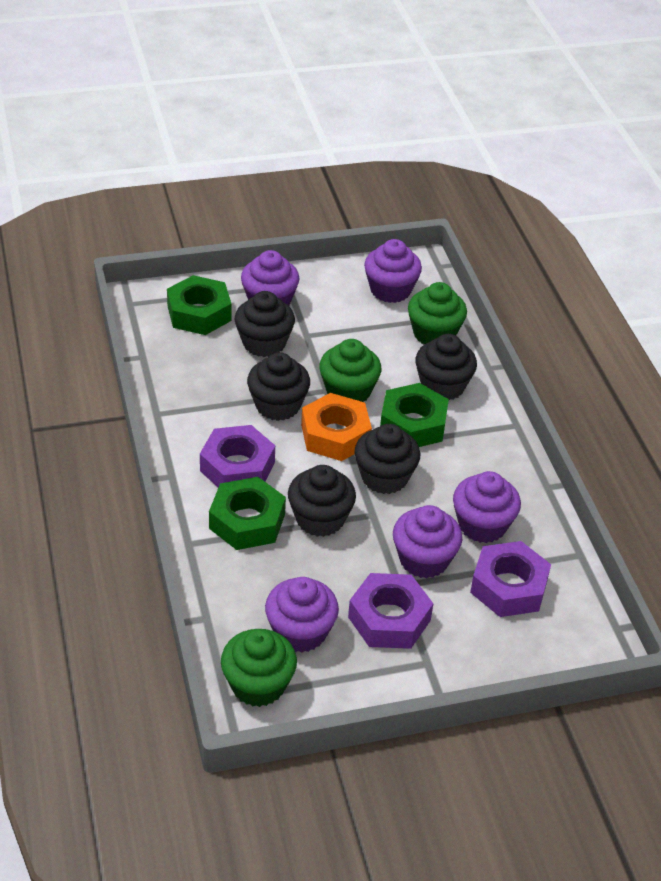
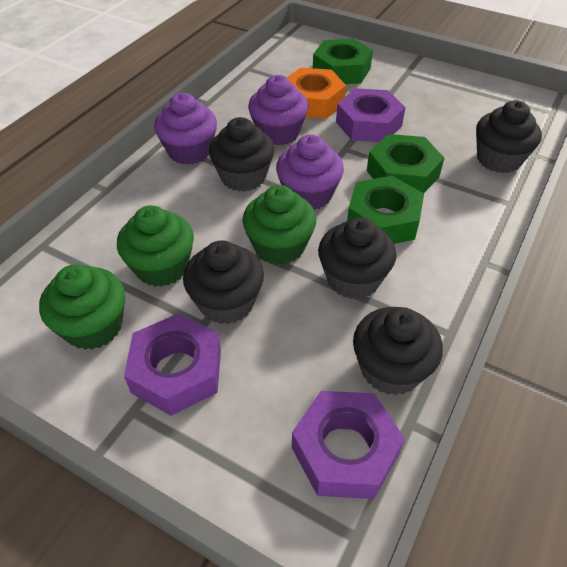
purple cupcake: 5 -> 3

